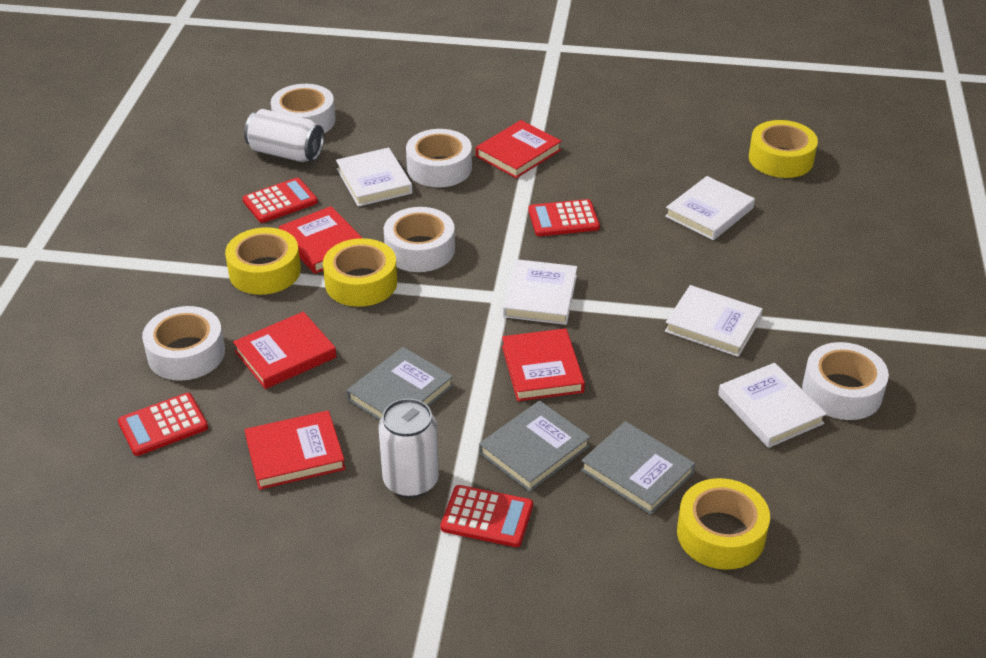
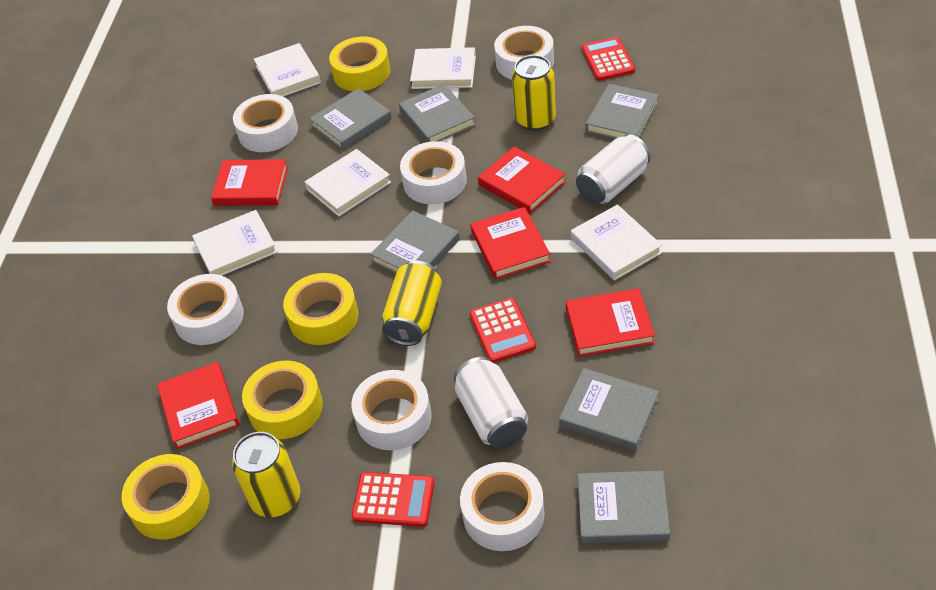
grey book: 3 -> 6
red calculator: 4 -> 3
white tape: 5 -> 6
yellow can: 0 -> 3

